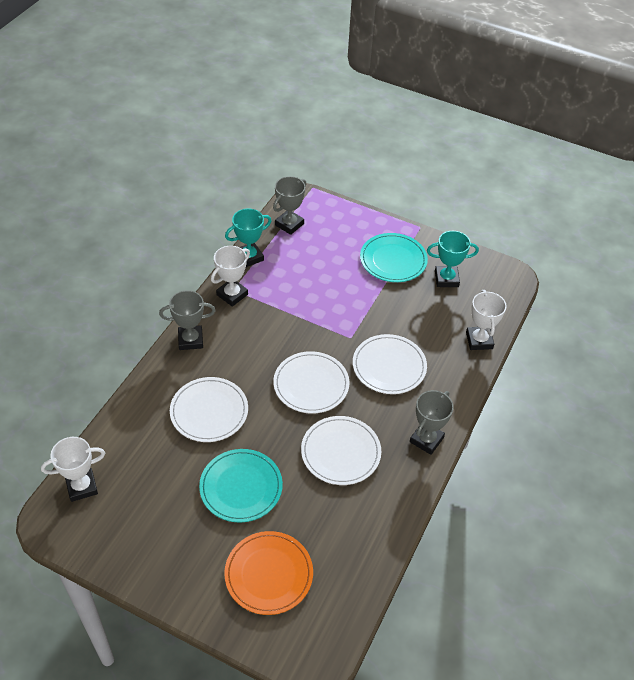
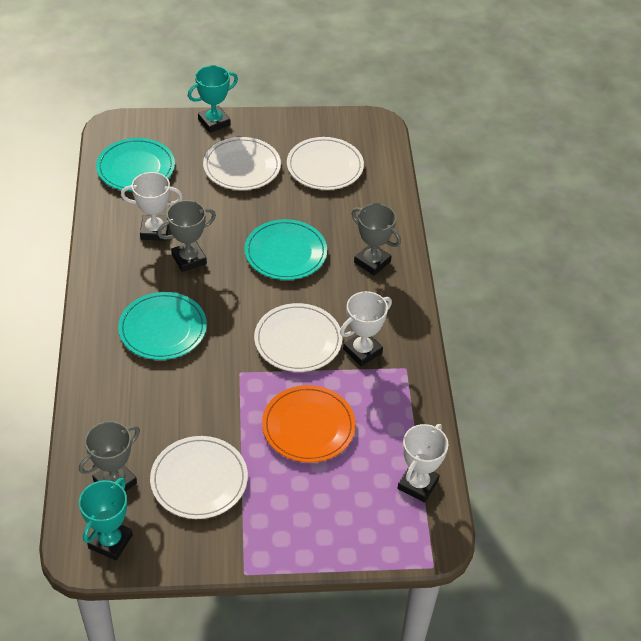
turquoise plate: 2 -> 3

